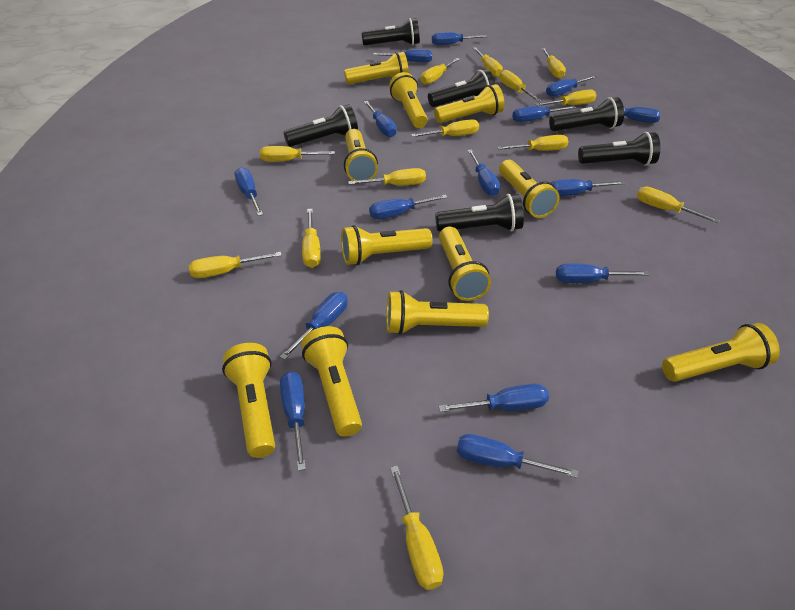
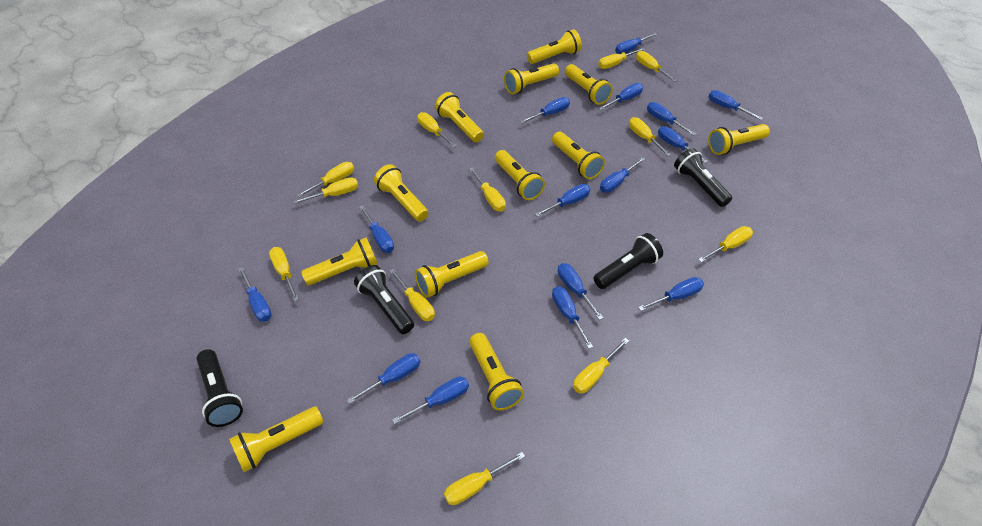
black flashlight: 6 -> 4
yellow flashlight: 11 -> 12
yellow screwdriver: 13 -> 12

